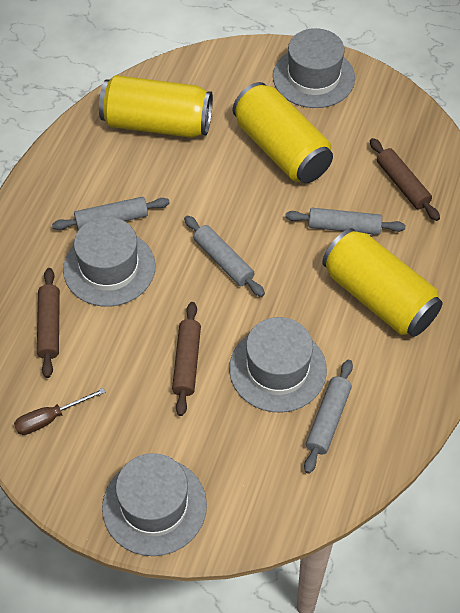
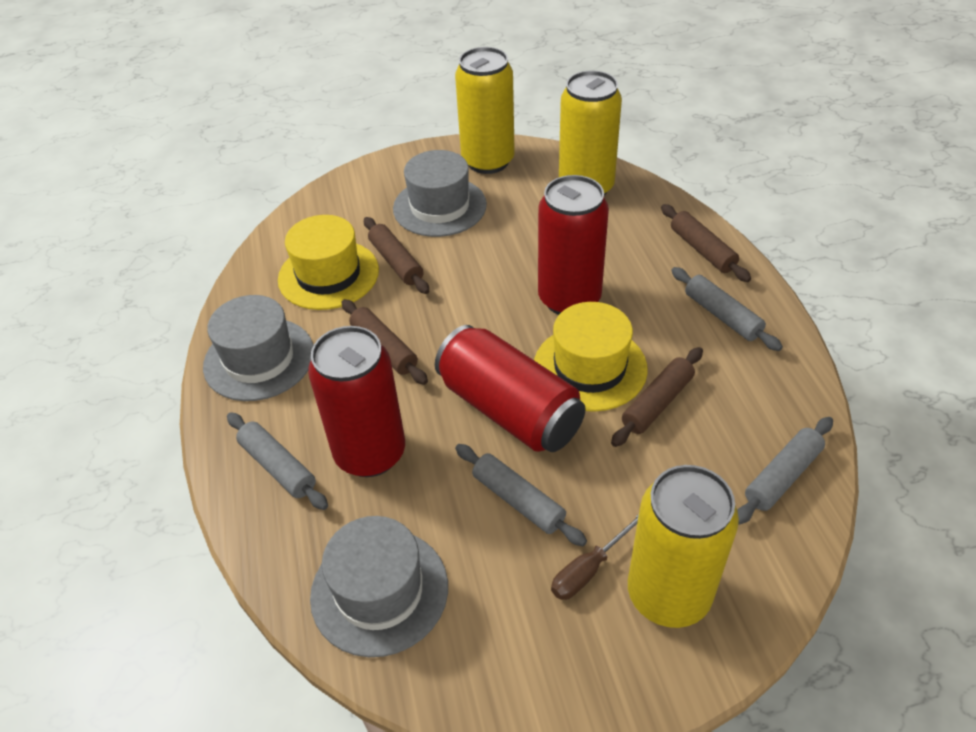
brown rolling pin: 3 -> 4
grey hat: 4 -> 3
red can: 0 -> 3
yellow hat: 0 -> 2

